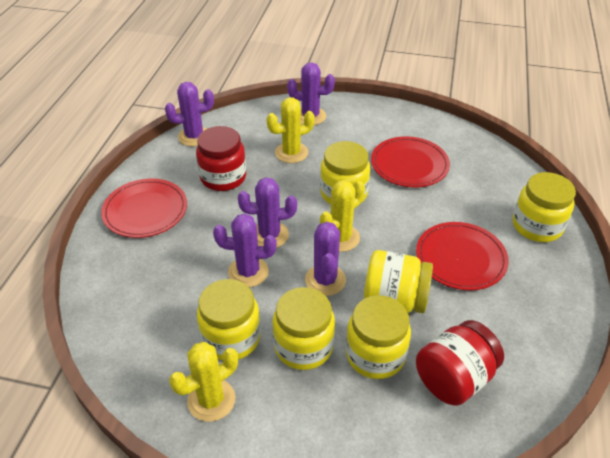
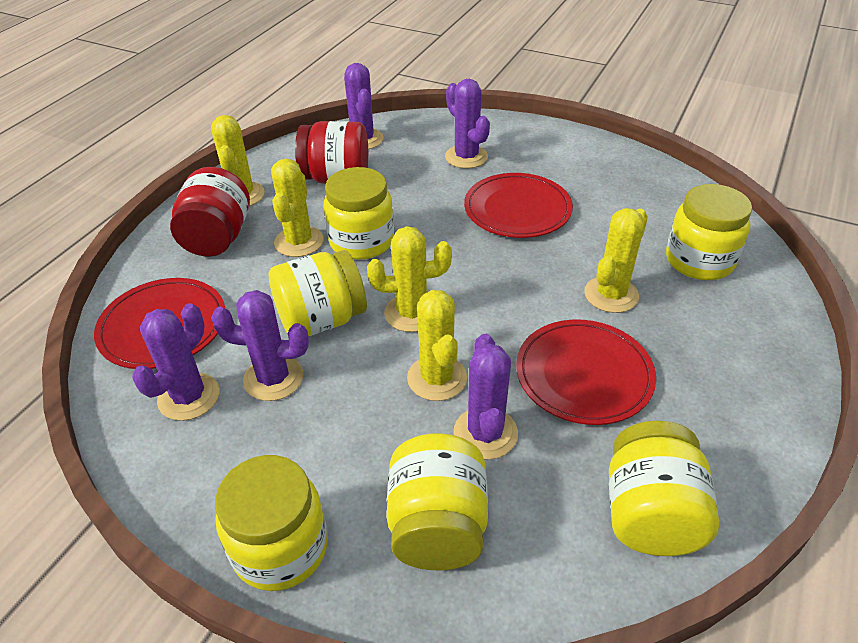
yellow cactus: 3 -> 5

